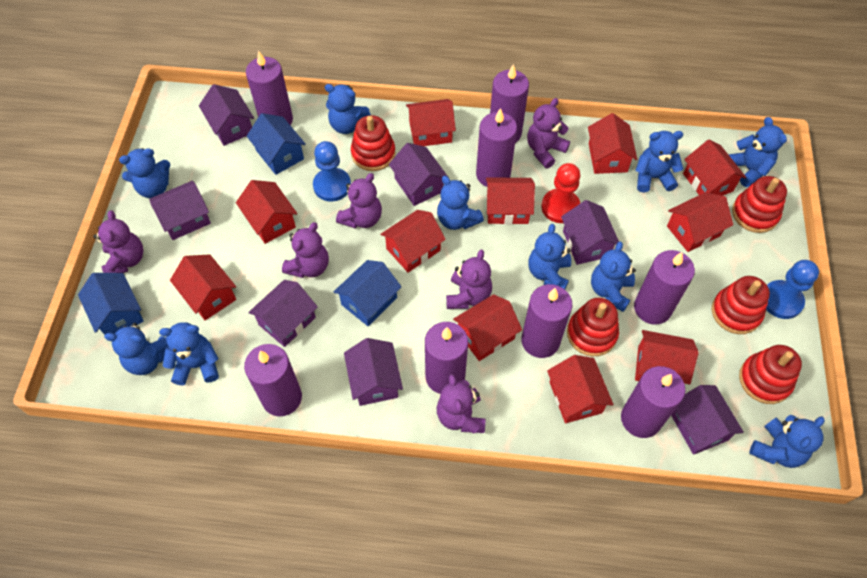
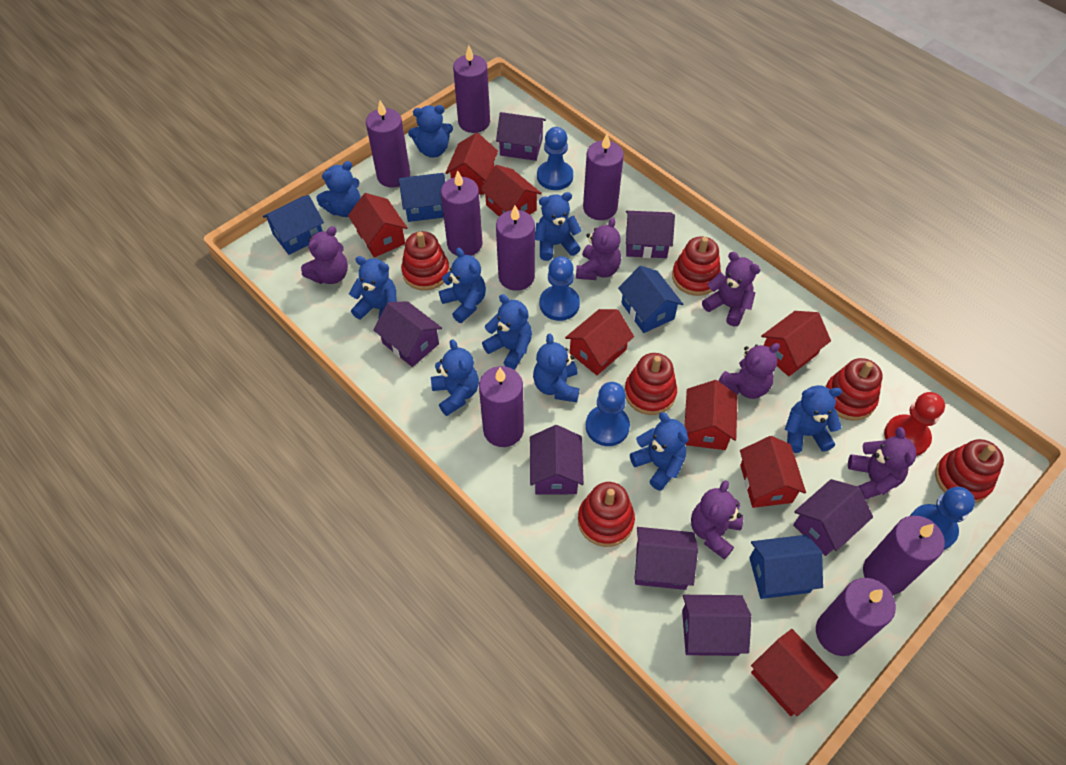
blue house: 3 -> 4
blue pawn: 2 -> 4
red house: 11 -> 8
red stacking toy: 5 -> 6

